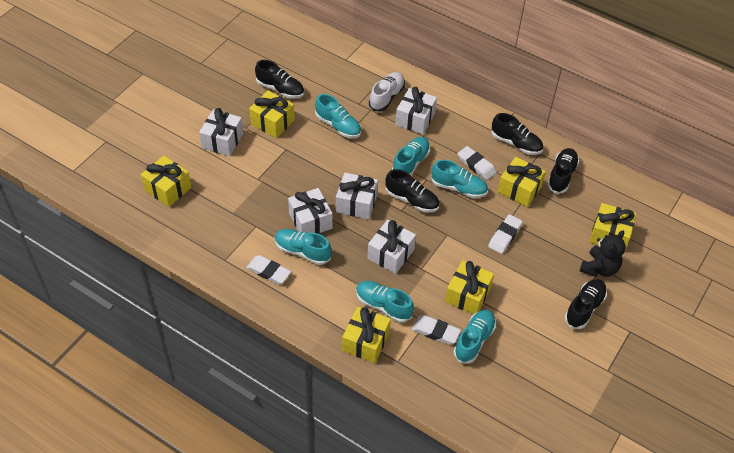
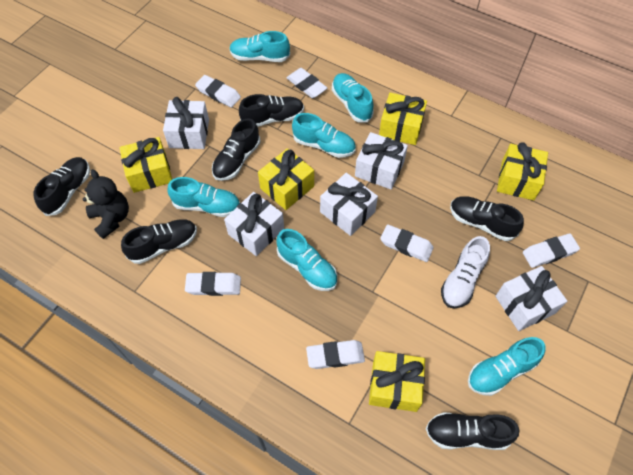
black shoe: 5 -> 6
white eraser: 4 -> 6
yellow gift: 6 -> 5

